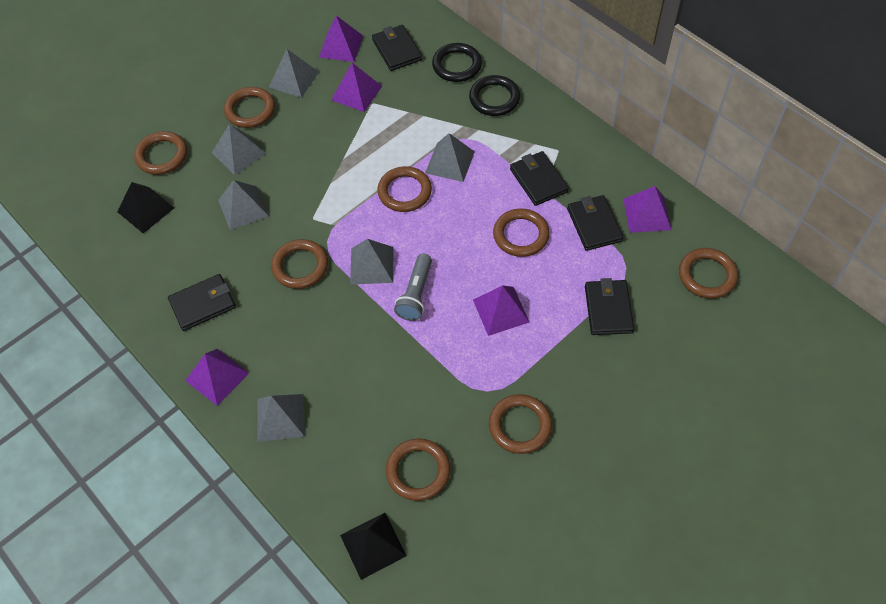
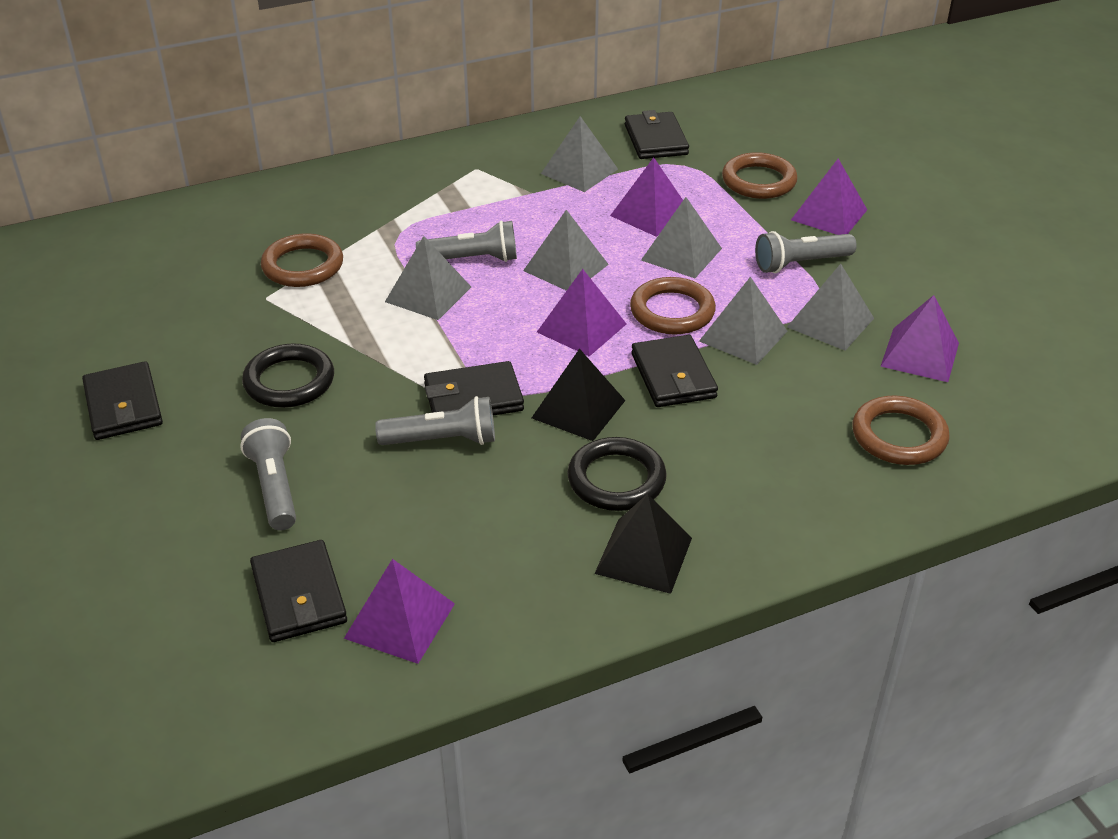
brown ring: 8 -> 4
grey flashlight: 1 -> 4

